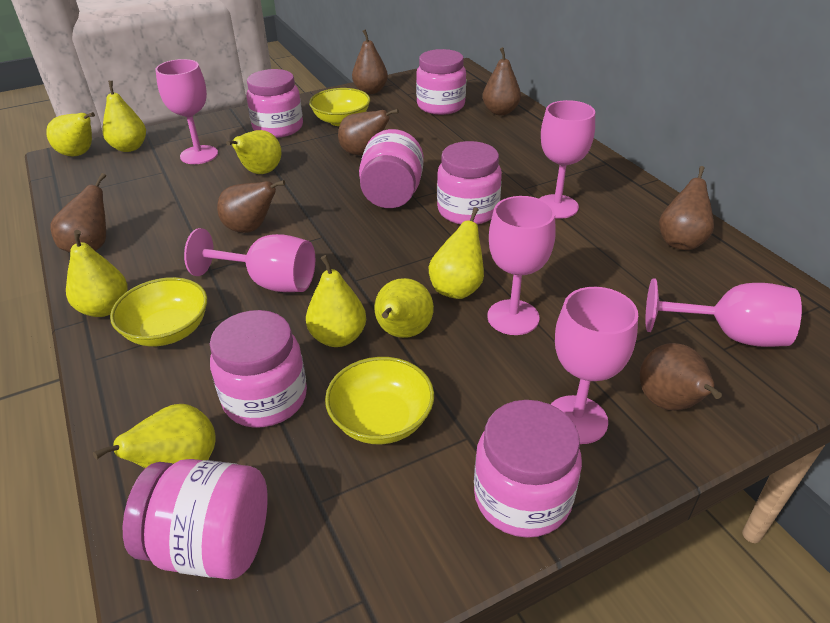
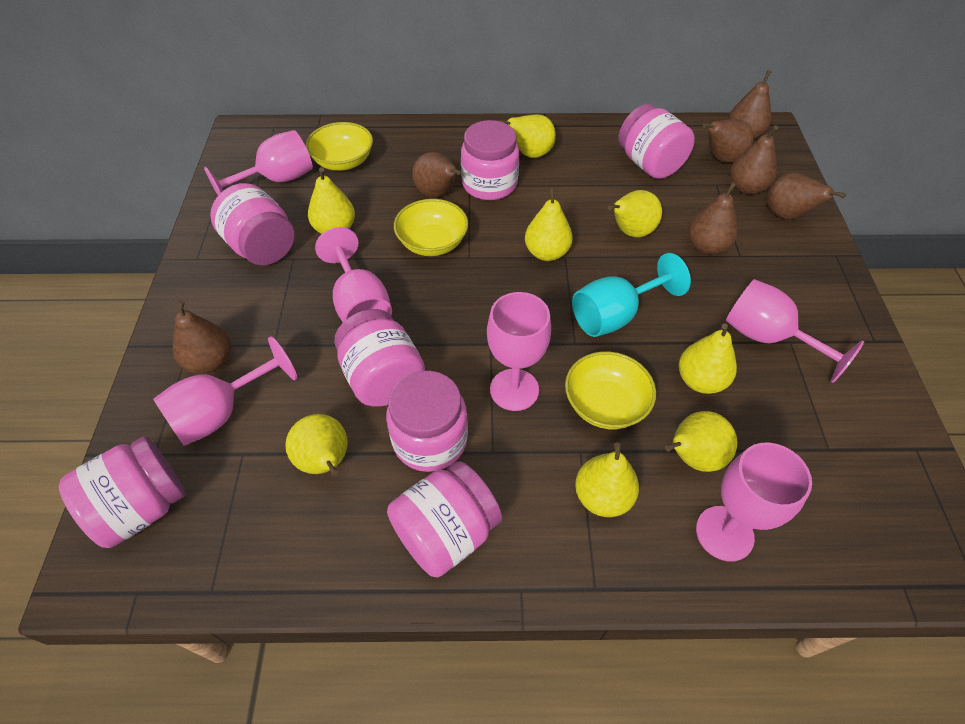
turquoise goblet: 0 -> 1

